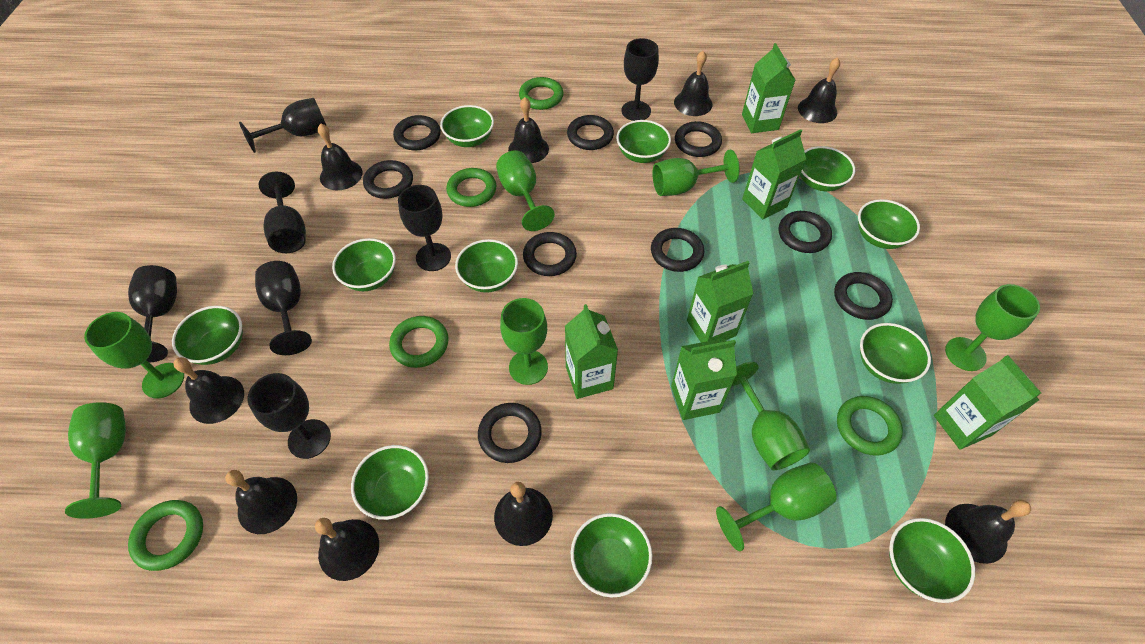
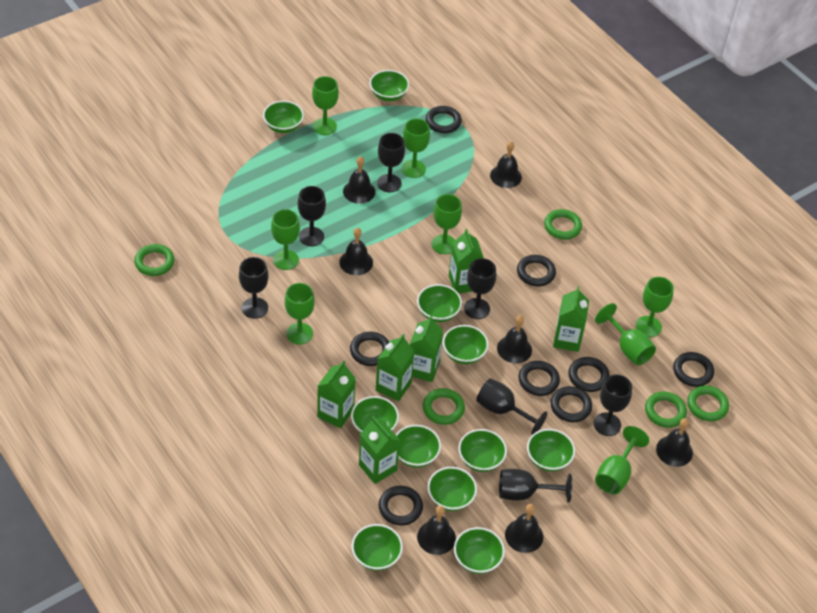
black bell: 9 -> 7
black ring: 9 -> 8

